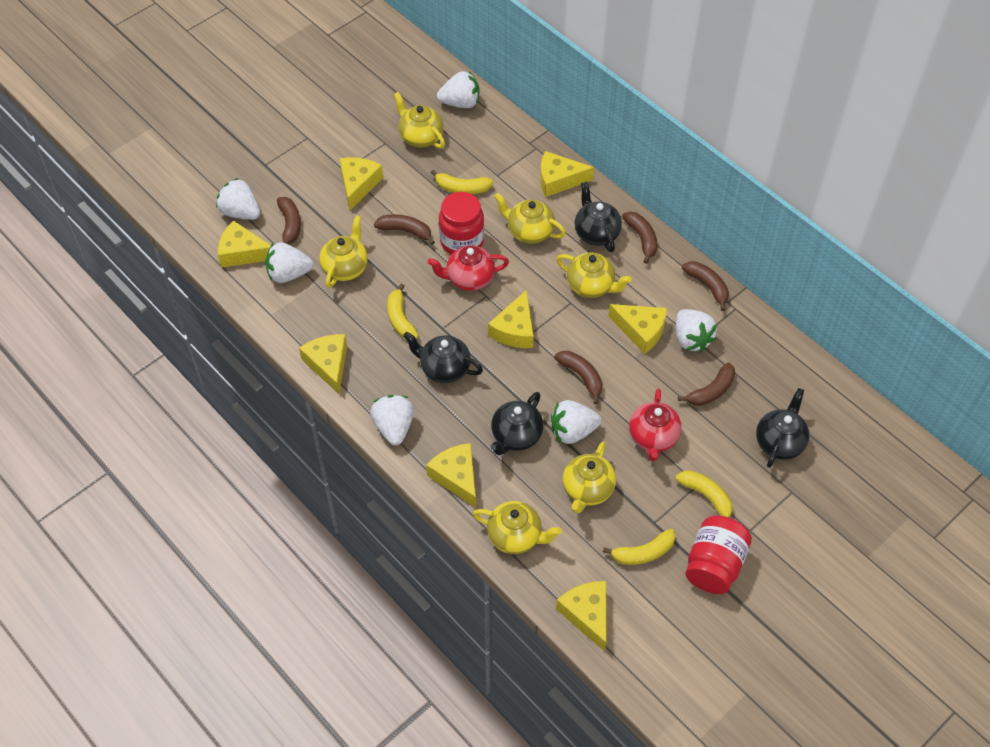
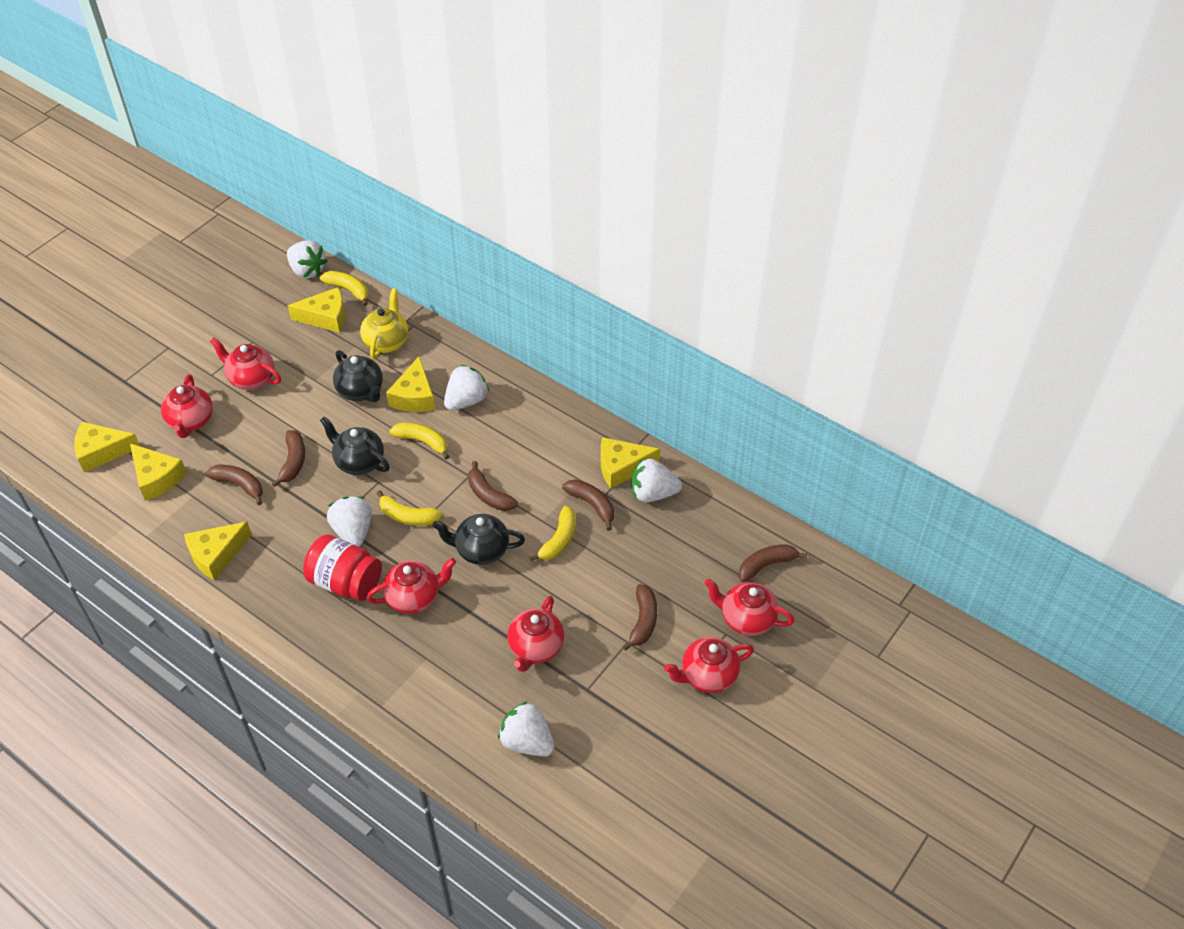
black teapot: 4 -> 3
red jar: 2 -> 1
red teapot: 2 -> 6
white strawberry: 6 -> 5
yellow cheese: 8 -> 6
yellow teapot: 6 -> 1

